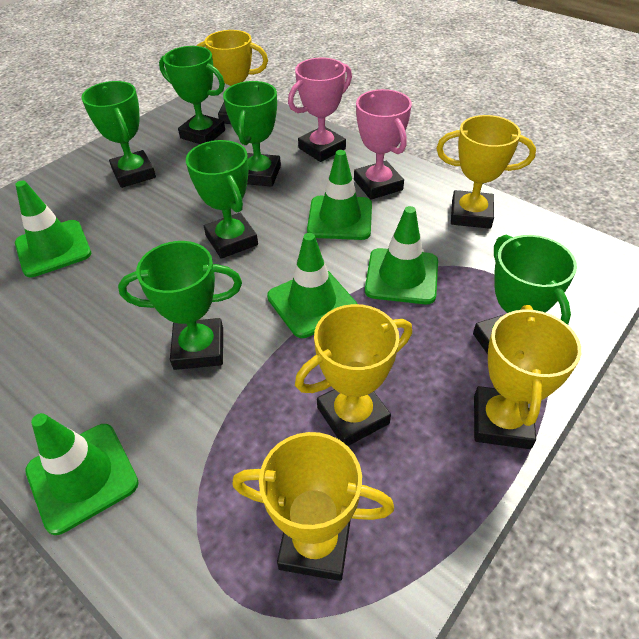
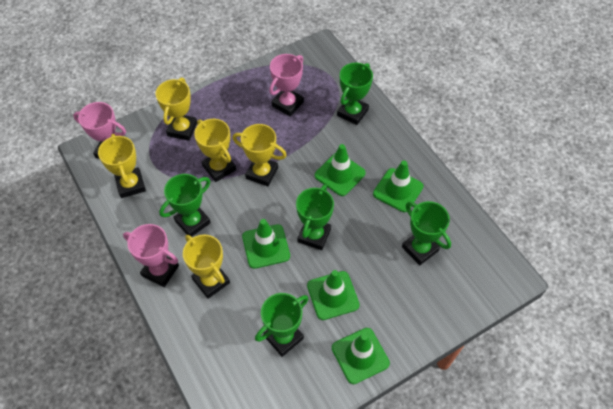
green trophy: 6 -> 5
pink trophy: 2 -> 3

